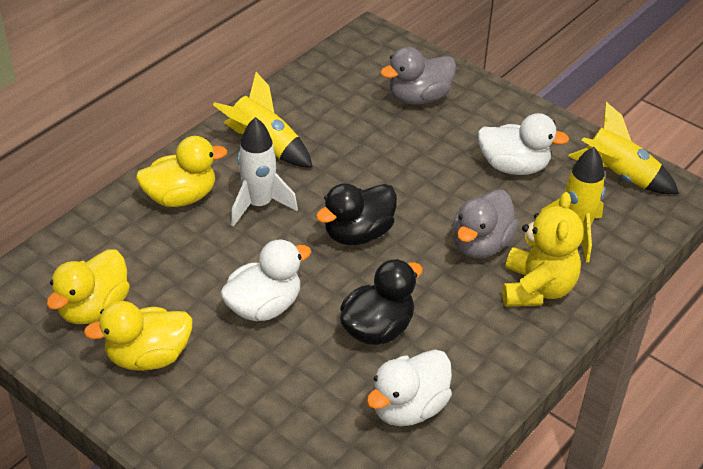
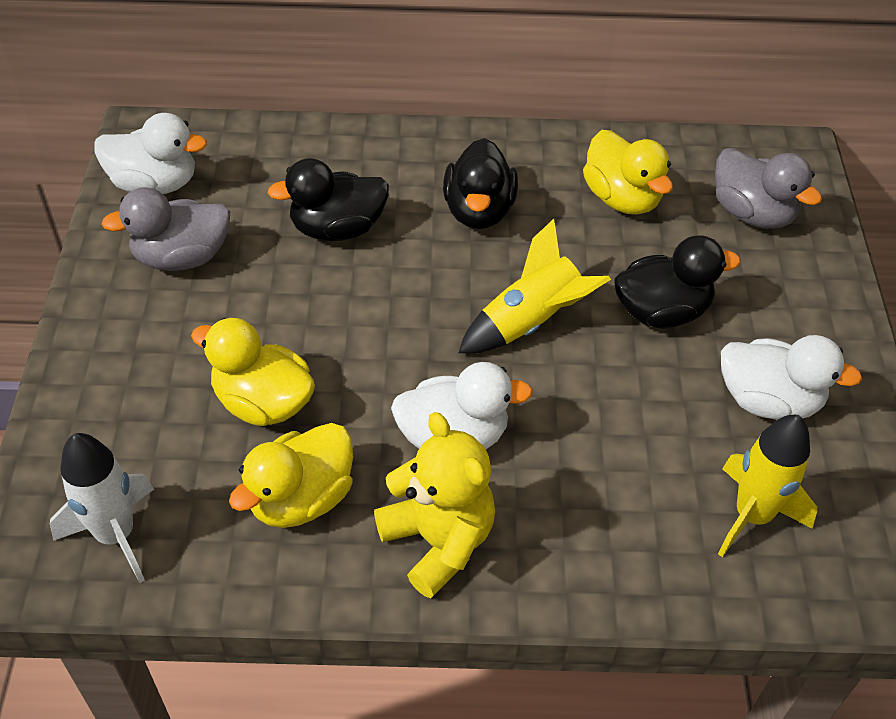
black duck: 2 -> 3
yellow rocket: 3 -> 2

